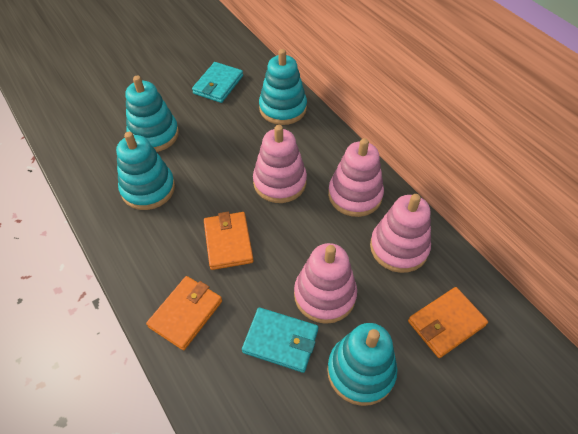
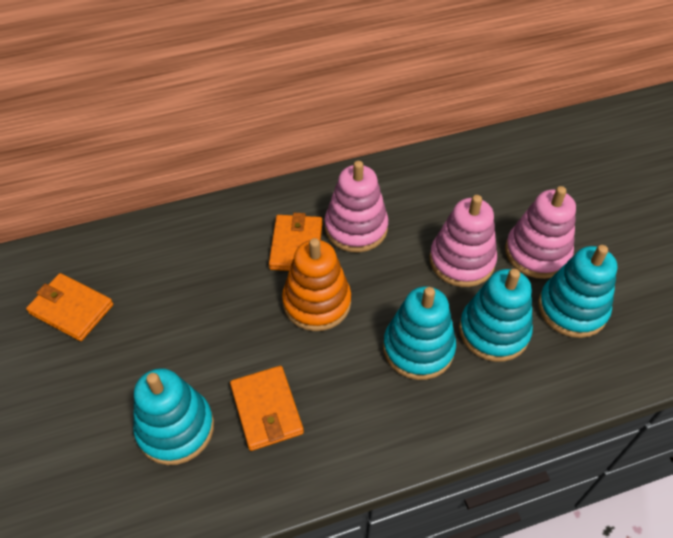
orange stacking toy: 0 -> 1
pink stacking toy: 4 -> 3
turquoise wallet: 2 -> 0

